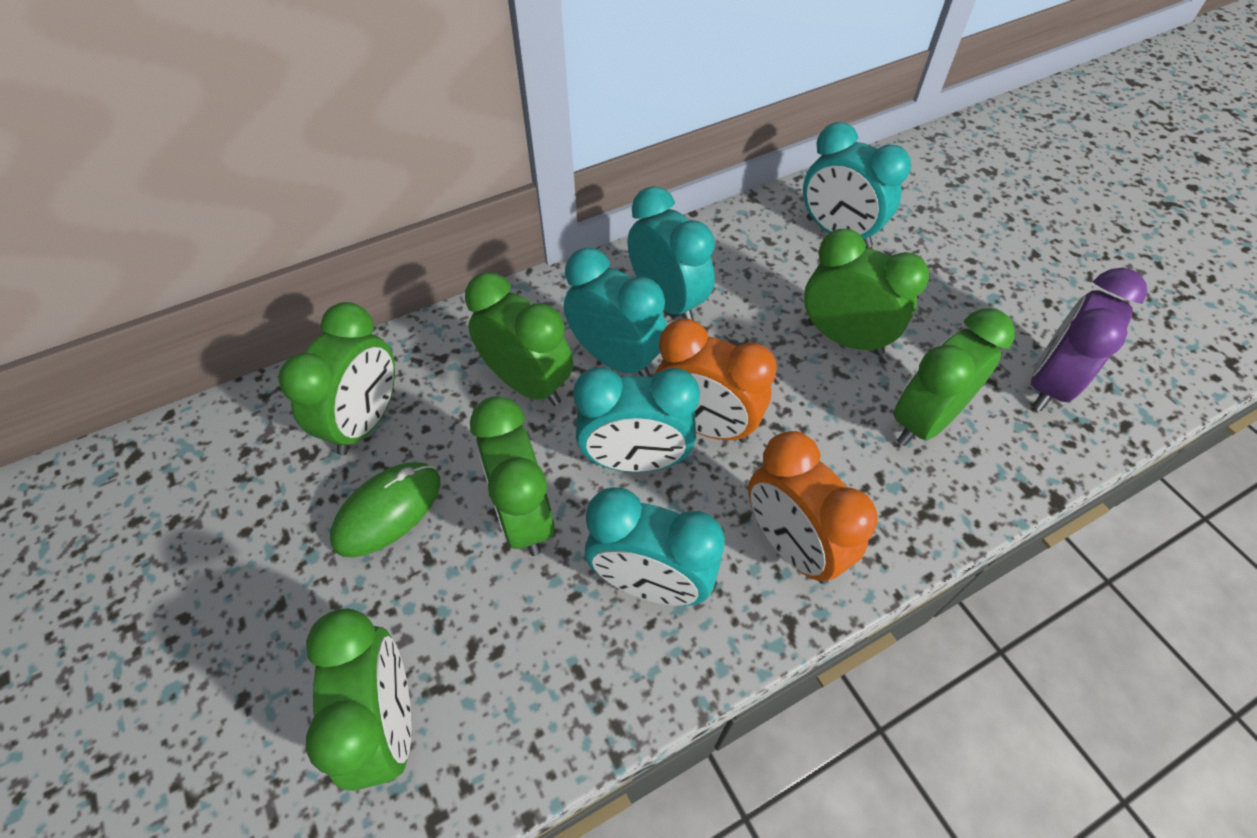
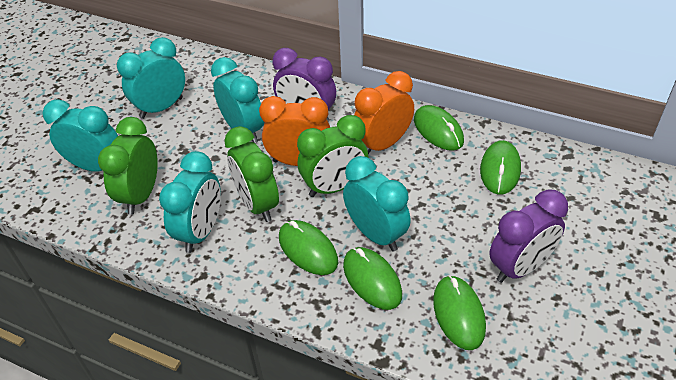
green clock: 6 -> 3
green mouse: 1 -> 5
purple clock: 1 -> 2

